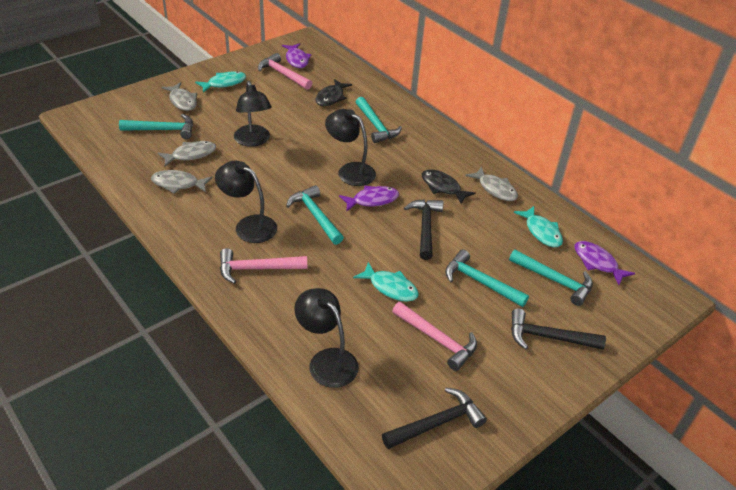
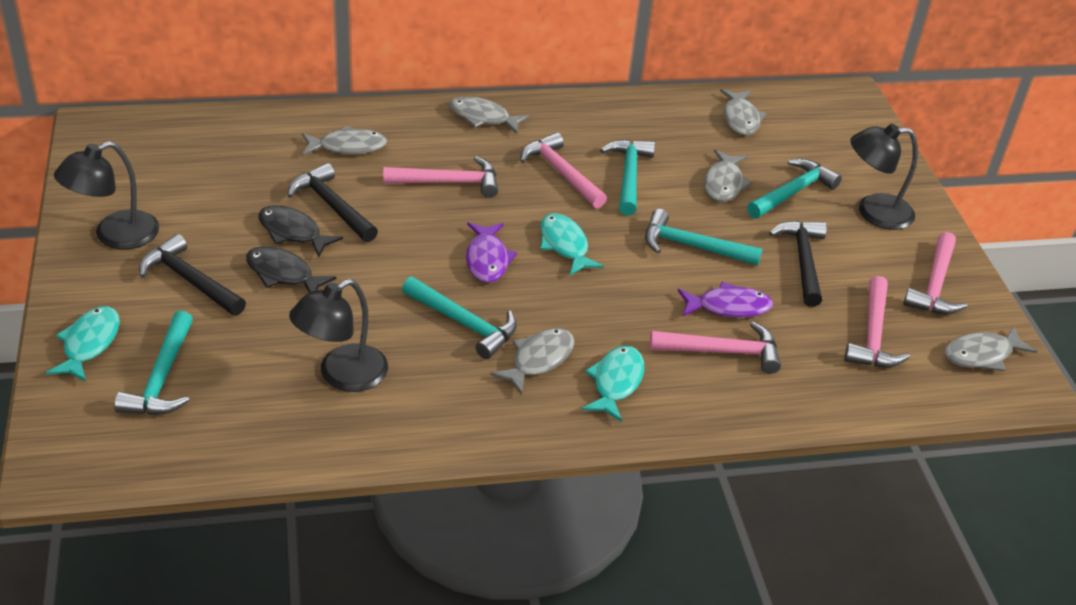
black lamp: 4 -> 3
grey fish: 4 -> 6
pink hammer: 3 -> 5
purple fish: 3 -> 2

